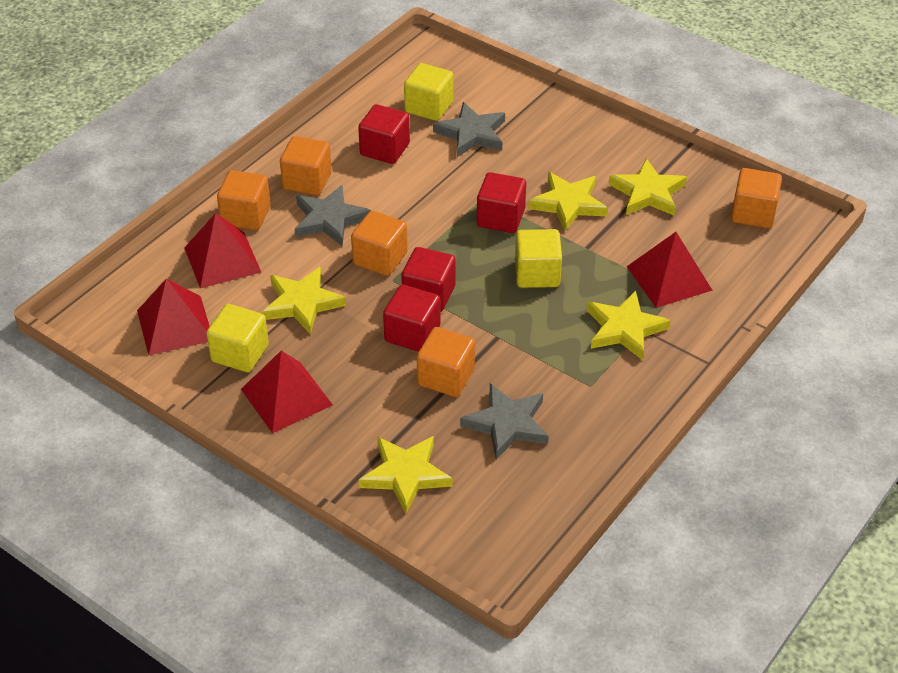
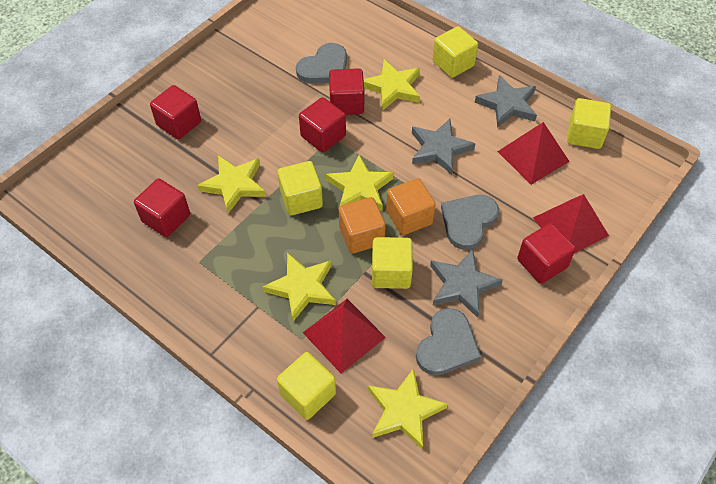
grey heart: 0 -> 3
orange cube: 5 -> 2
red cube: 4 -> 5
red pyramid: 4 -> 3
yellow cube: 3 -> 5

